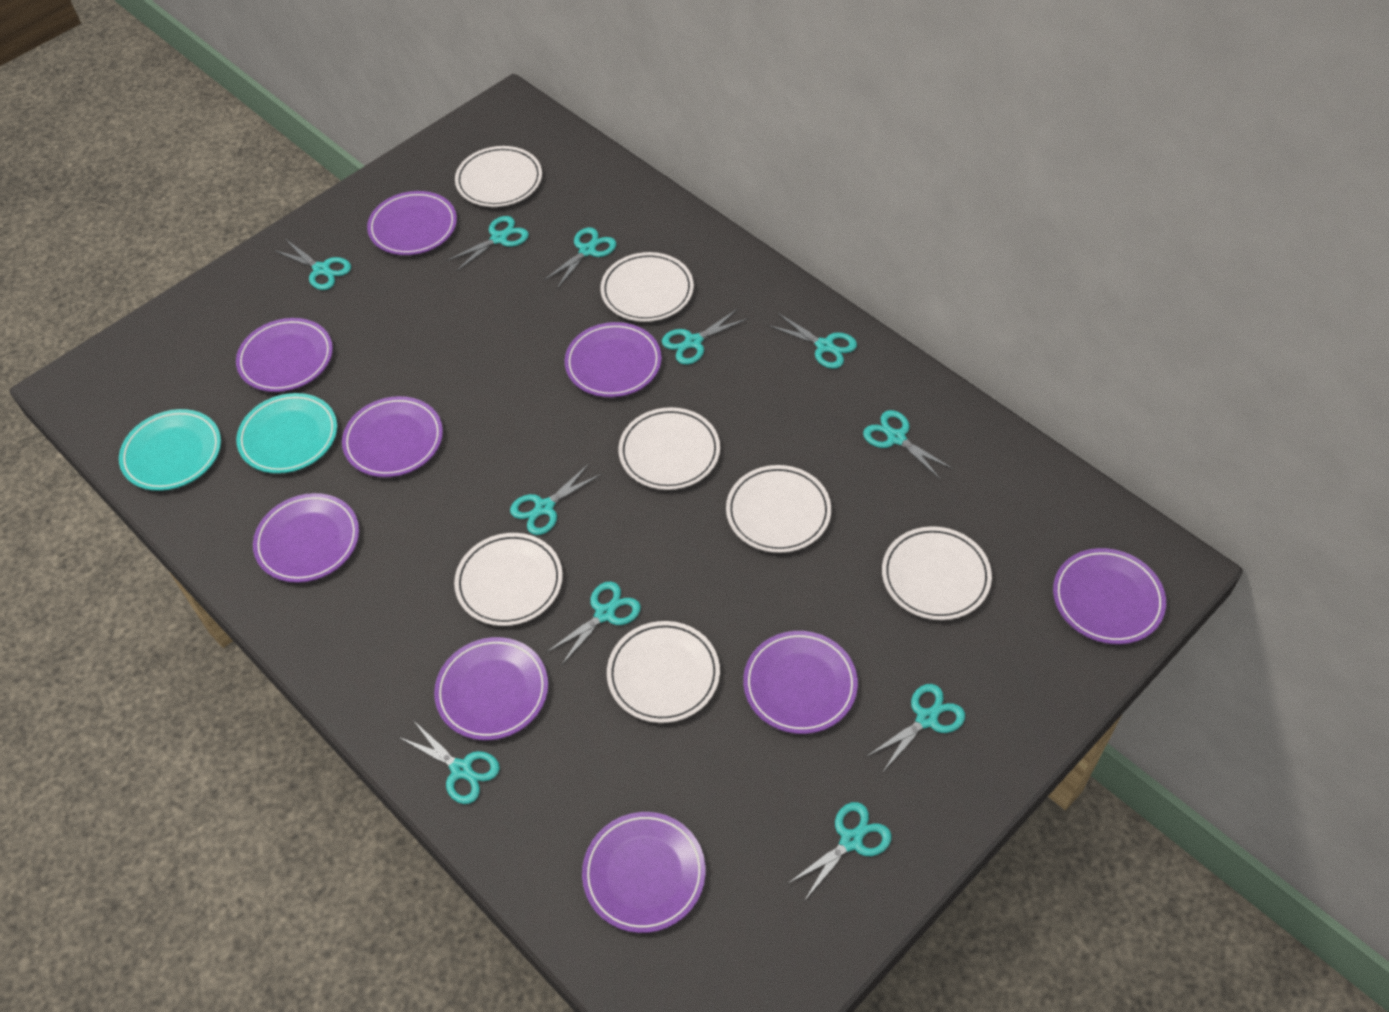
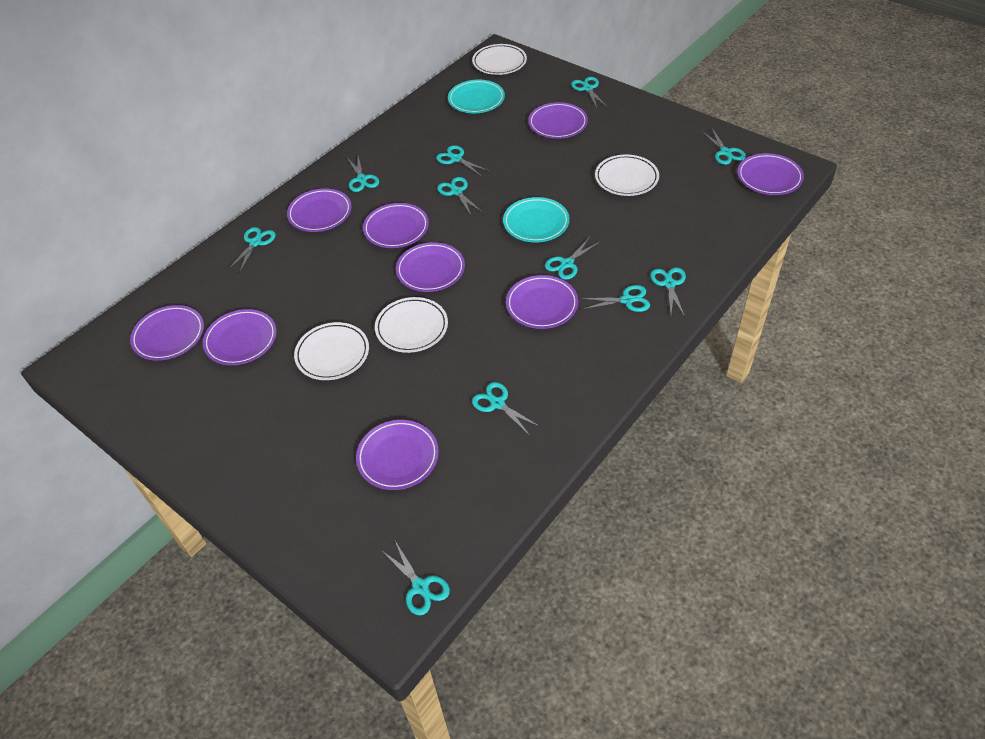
white plate: 7 -> 4

